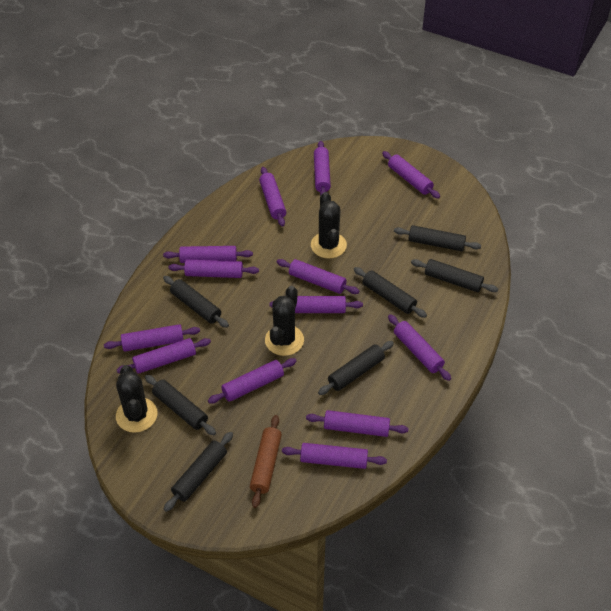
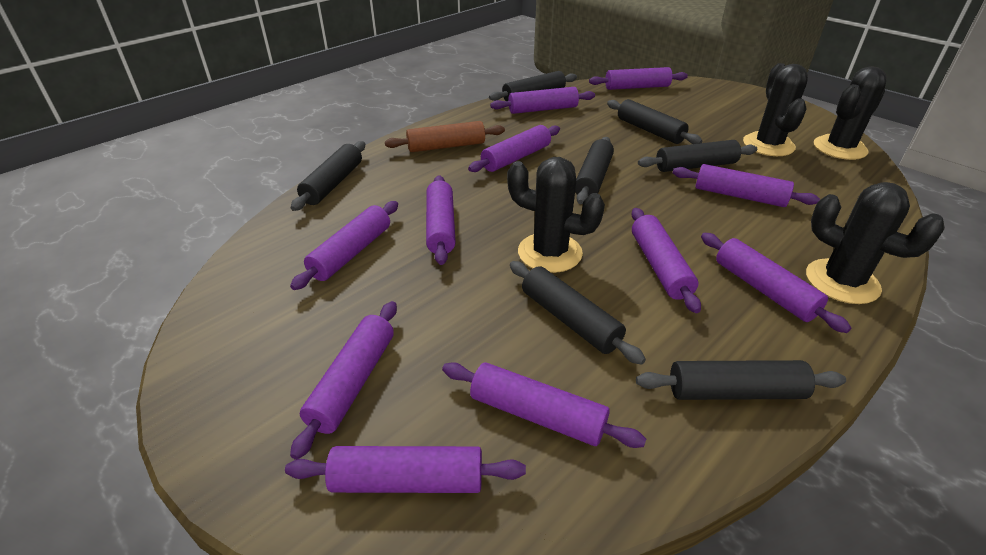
black cactus: 3 -> 4
purple rolling pin: 13 -> 11

